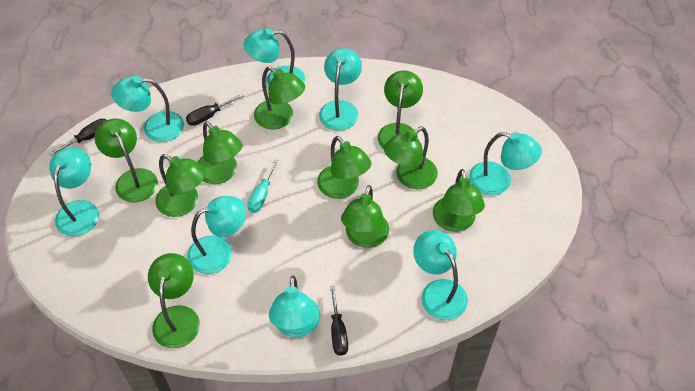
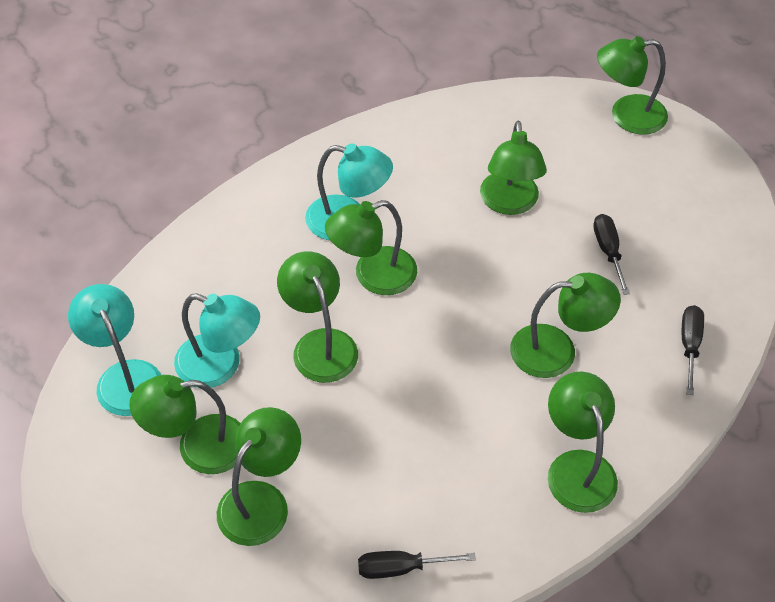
green lamp: 10 -> 8
turquoise lamp: 8 -> 3
turquoise screwdriver: 1 -> 0

